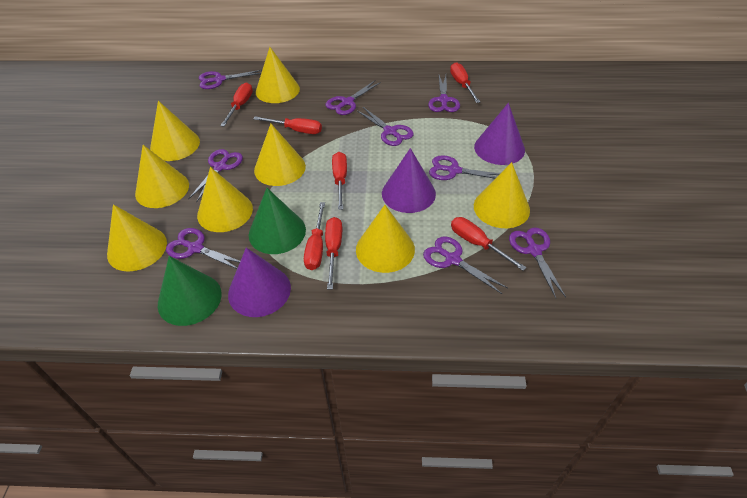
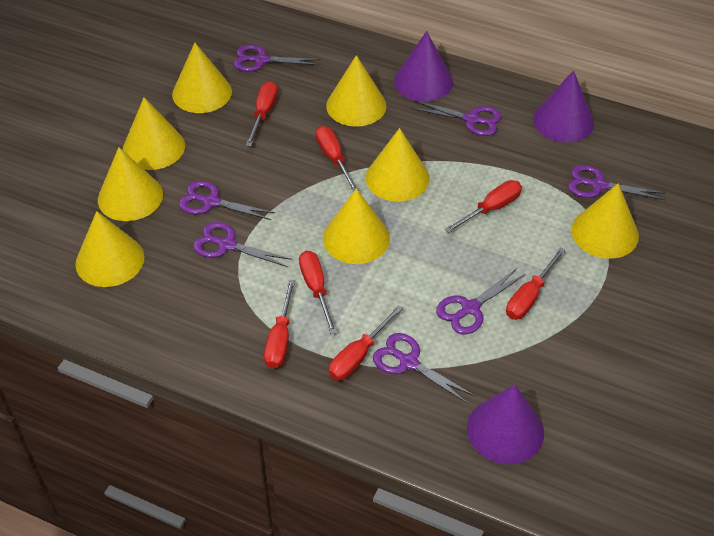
green cone: 2 -> 0
purple scissors: 9 -> 7

